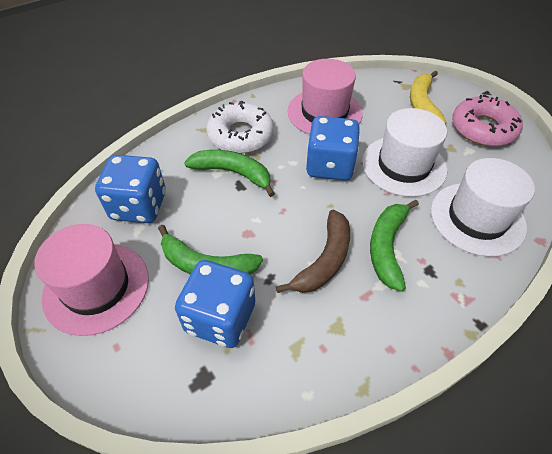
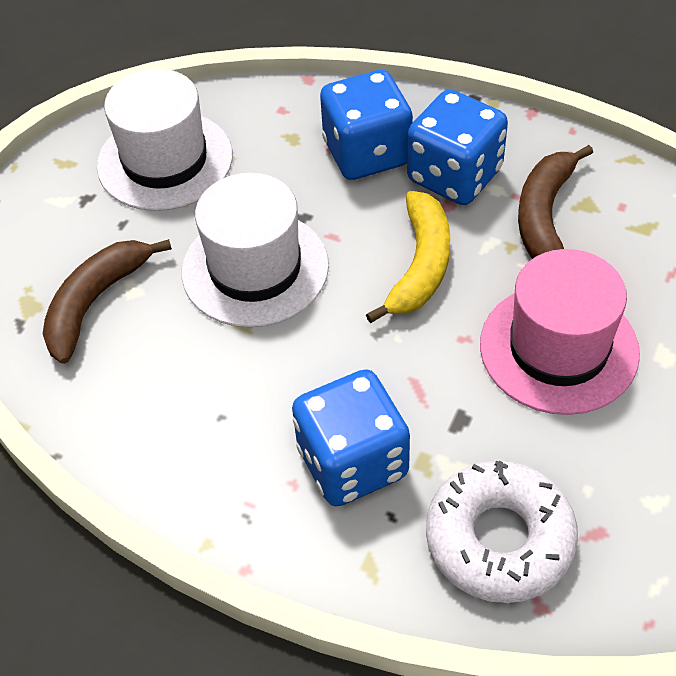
brown banana: 1 -> 2
green banana: 3 -> 0
pink donut: 1 -> 0
pink hat: 2 -> 1

